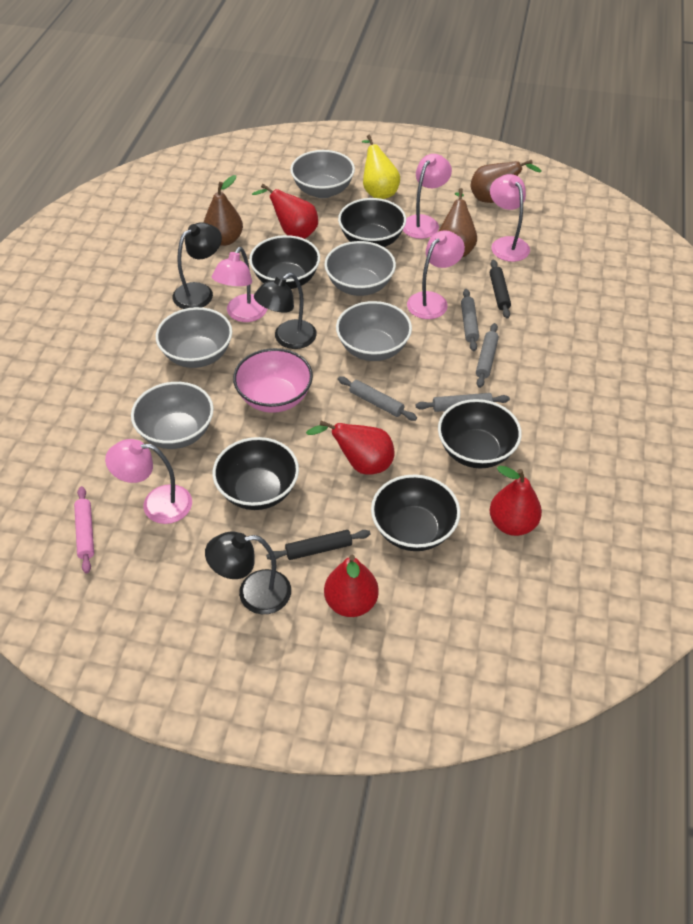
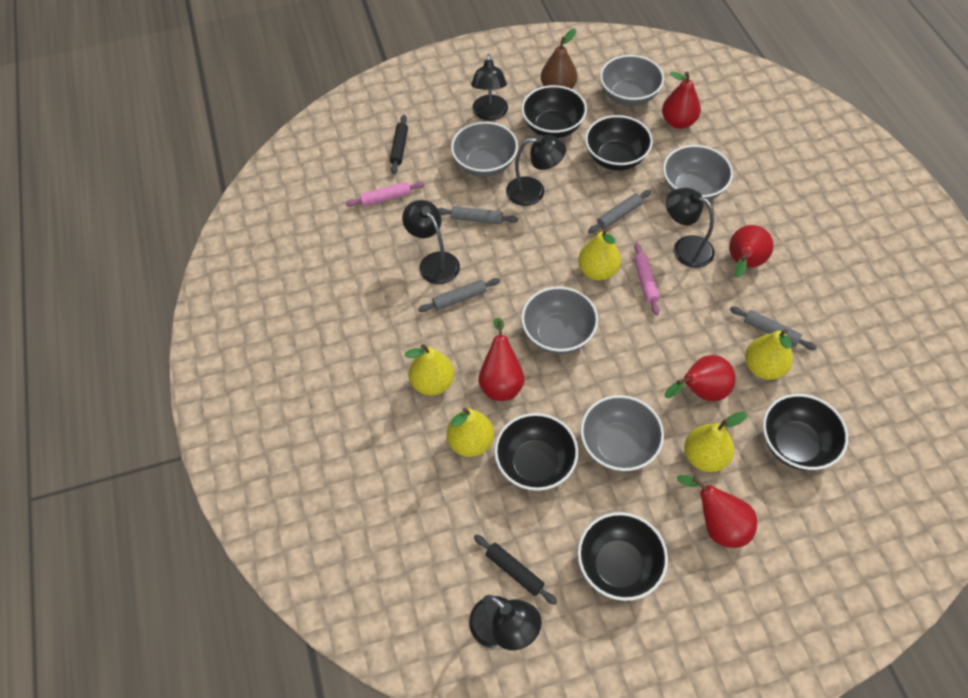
black lamp: 3 -> 5
brown pear: 3 -> 1
pink bowl: 1 -> 0
pink lamp: 5 -> 0
pink rolling pin: 1 -> 2
red pear: 4 -> 5
yellow pear: 1 -> 5

